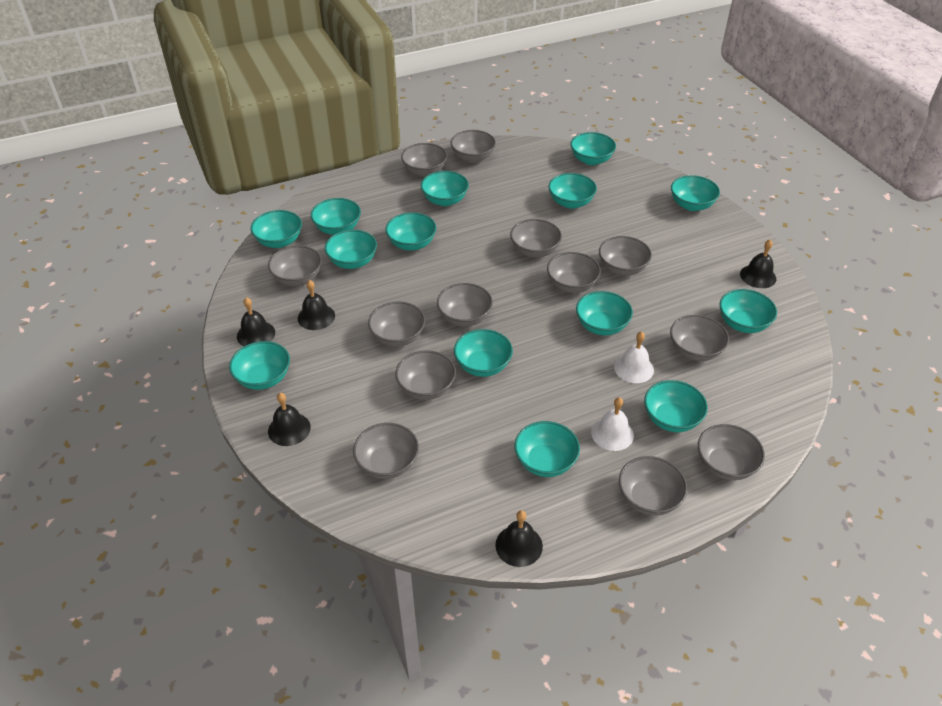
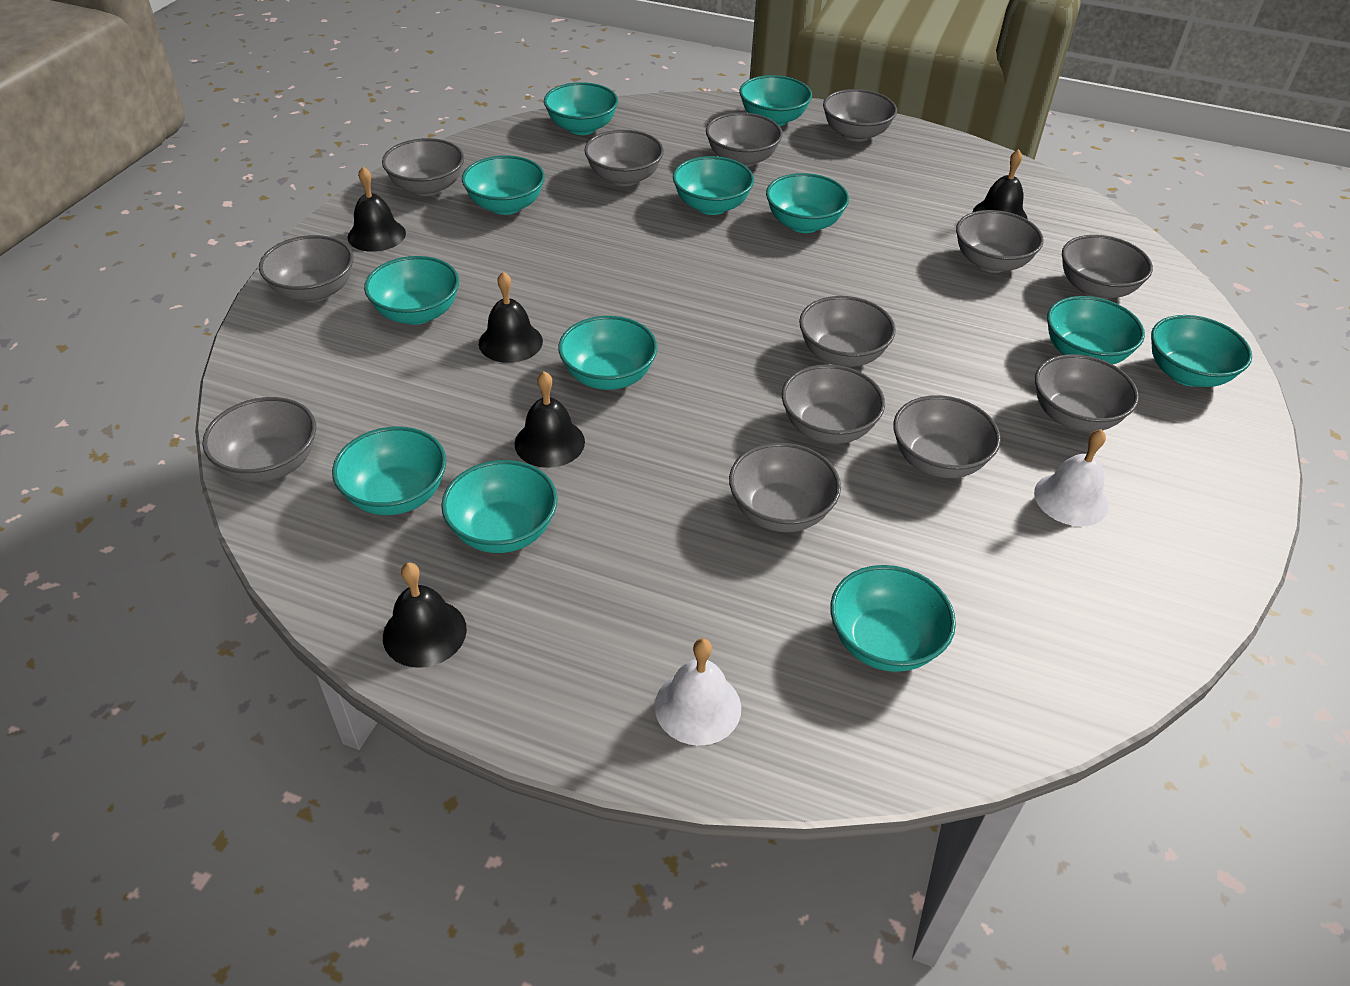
turquoise bowl: 14 -> 12

